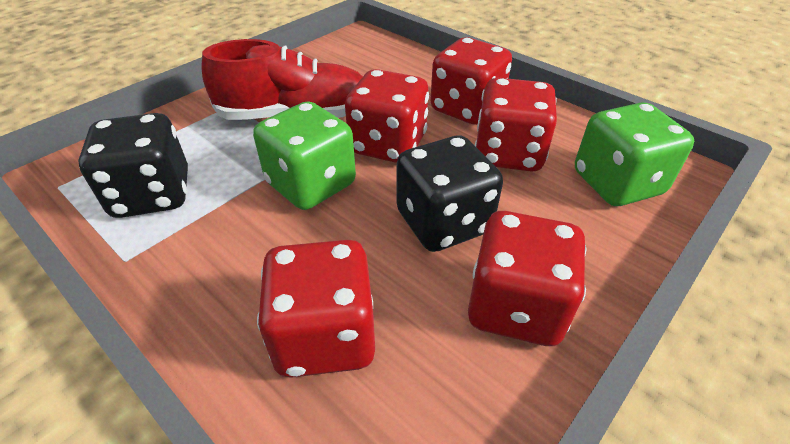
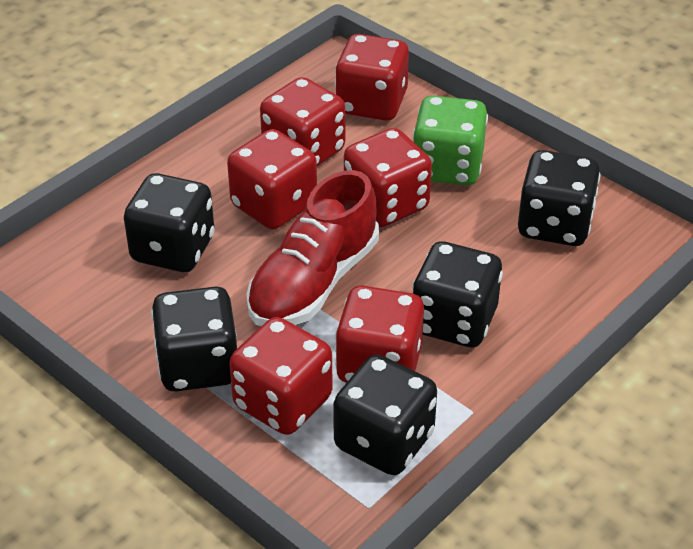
black dice: 2 -> 5
green dice: 2 -> 1
red dice: 5 -> 6

